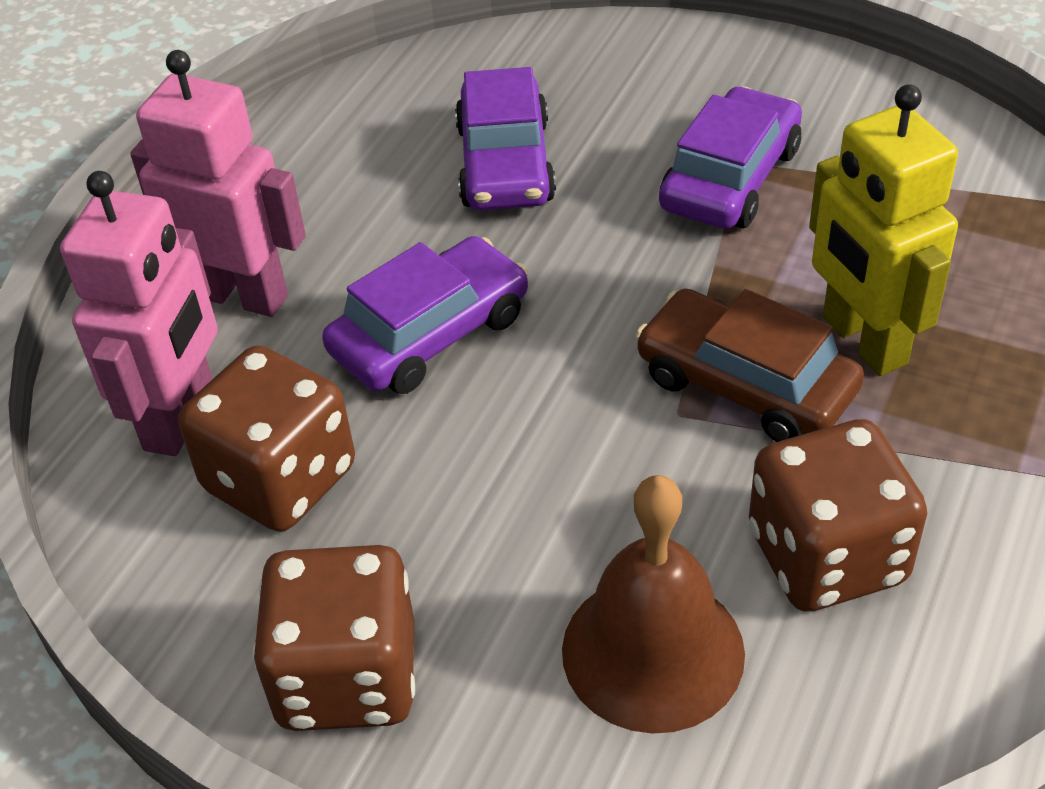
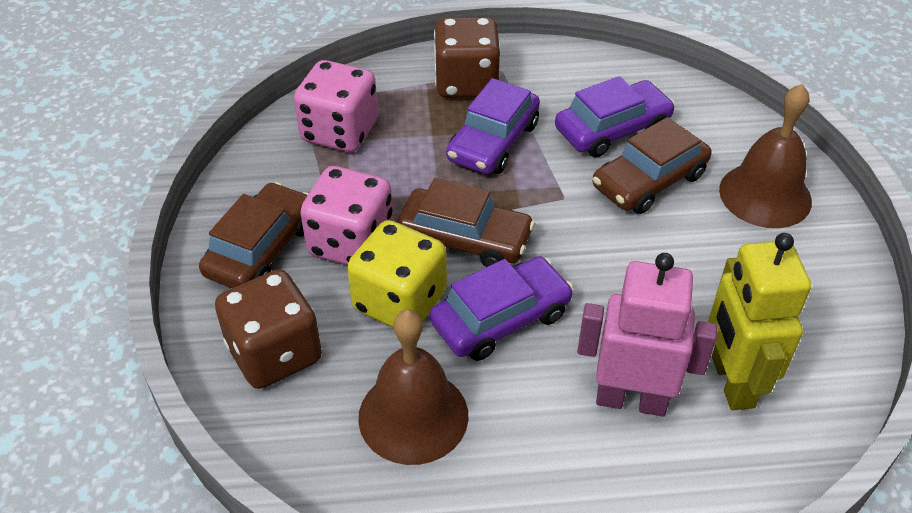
brown bell: 1 -> 2
brown car: 1 -> 3
brown dice: 3 -> 2
pink dice: 0 -> 2
pink robot: 2 -> 1
yellow dice: 0 -> 1

